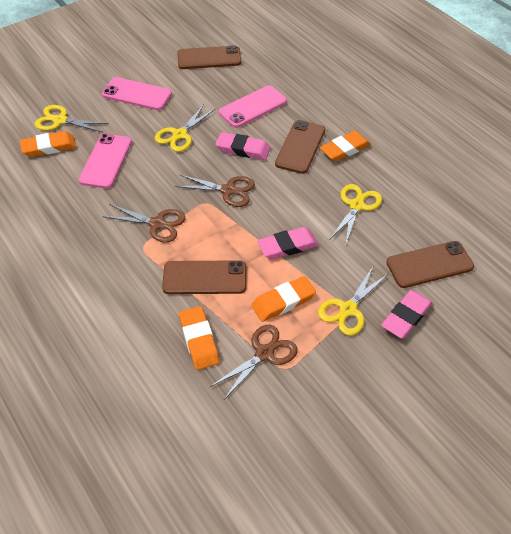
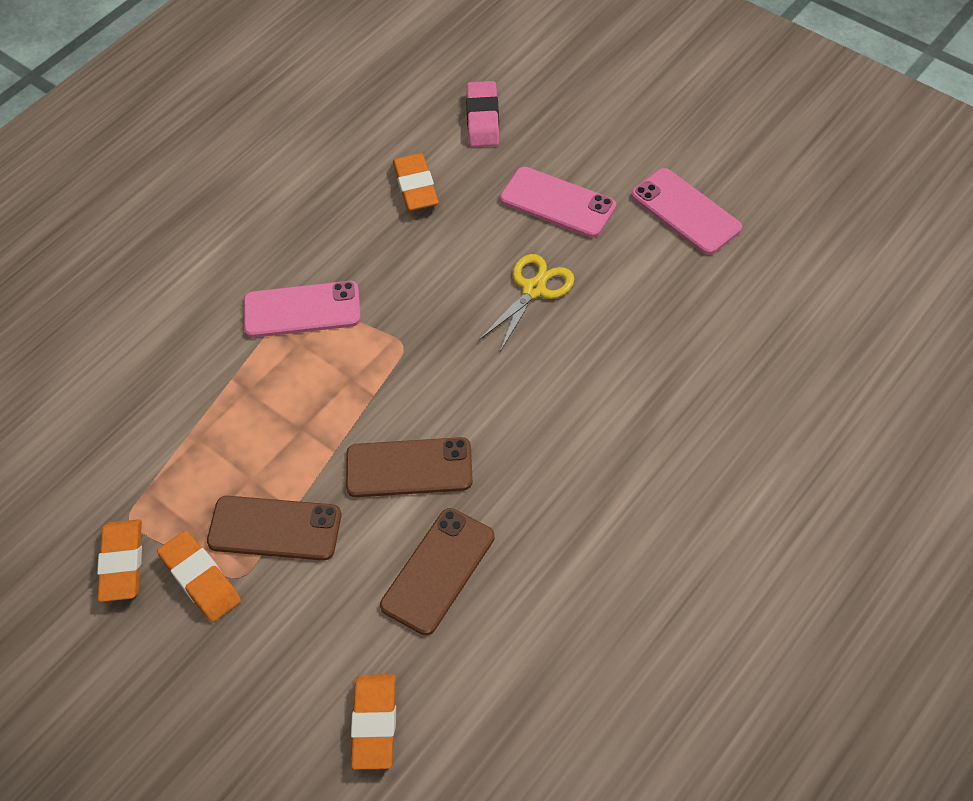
brown phone: 4 -> 3
brown scissors: 3 -> 0
pink eraser: 3 -> 1
yellow scissors: 4 -> 1

